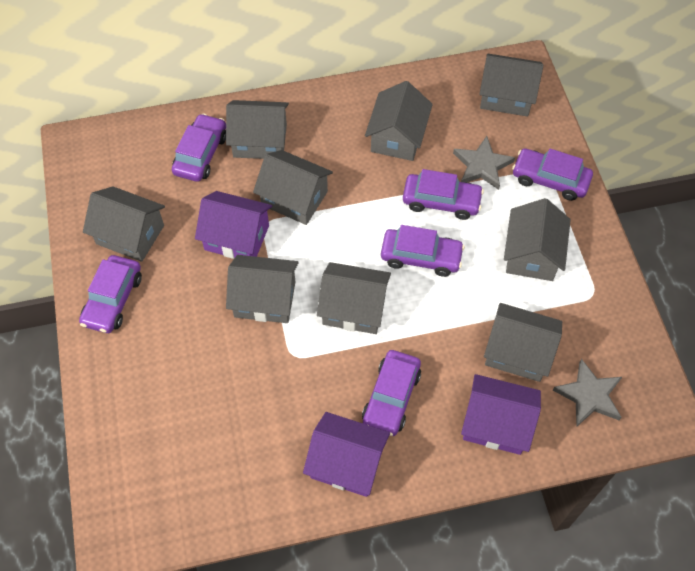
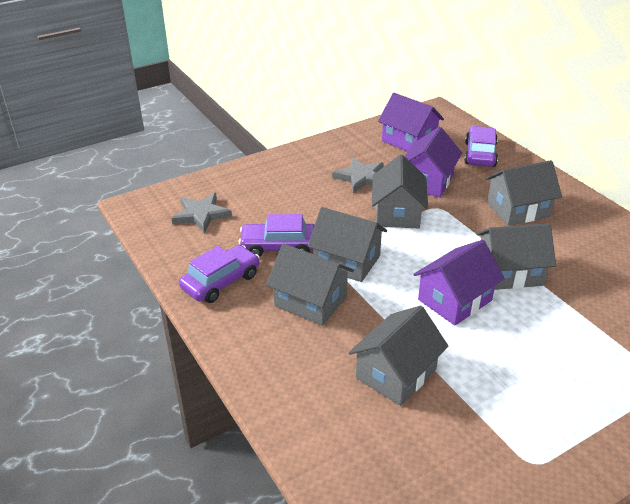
grey house: 9 -> 6
purple car: 6 -> 3

